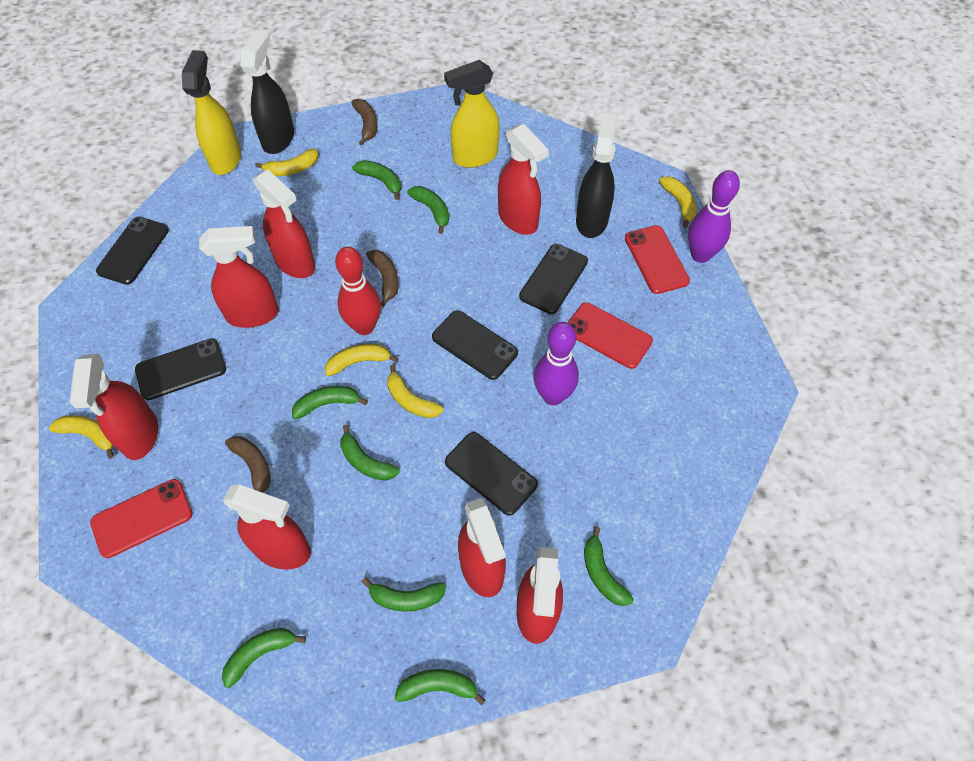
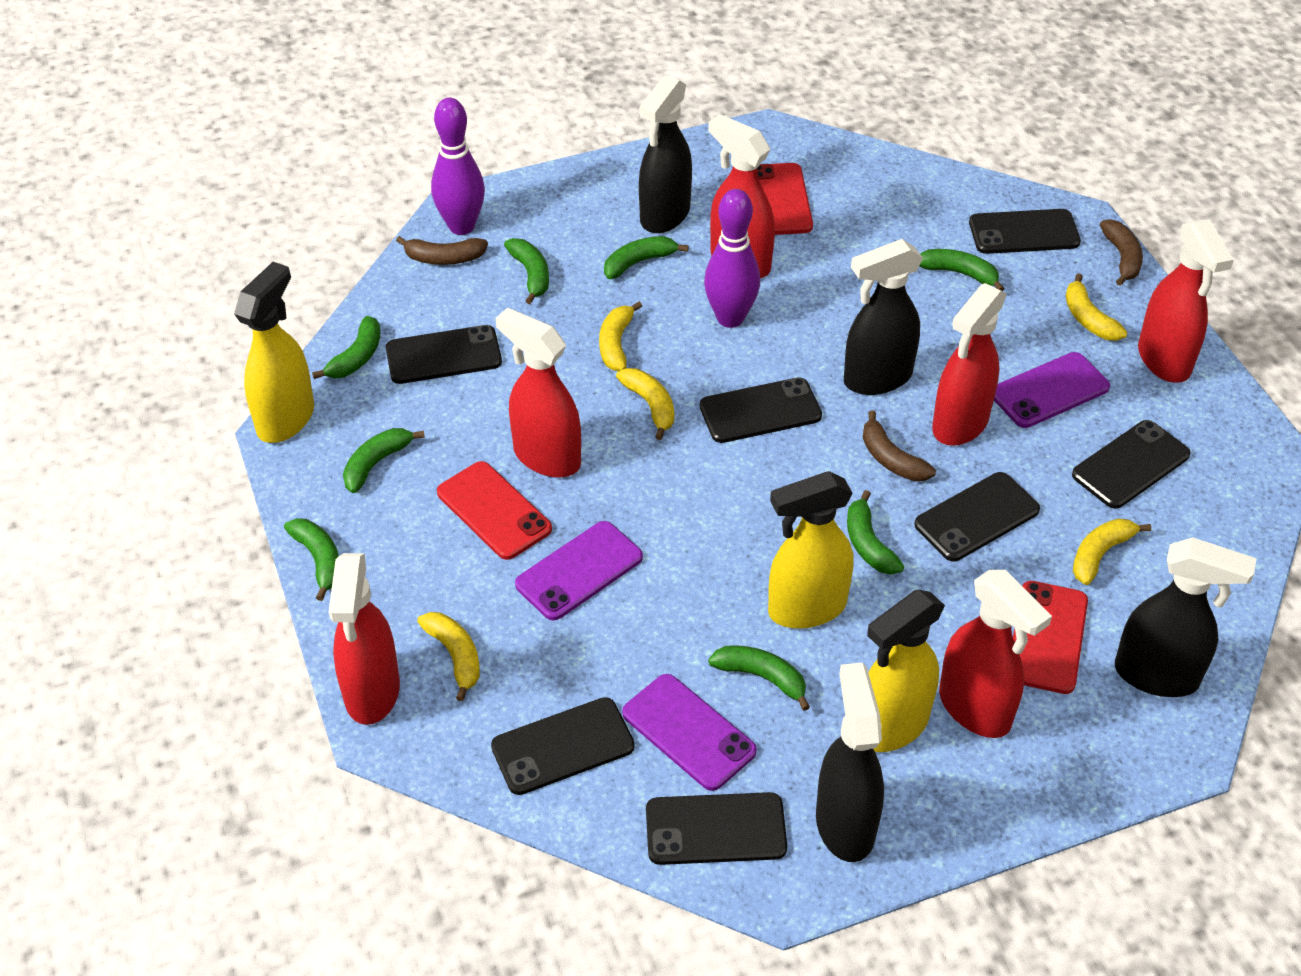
black phone: 5 -> 7
black spray bottle: 2 -> 4
purple phone: 0 -> 3
red bowling pin: 1 -> 0
red spray bottle: 7 -> 6
yellow spray bottle: 2 -> 3

